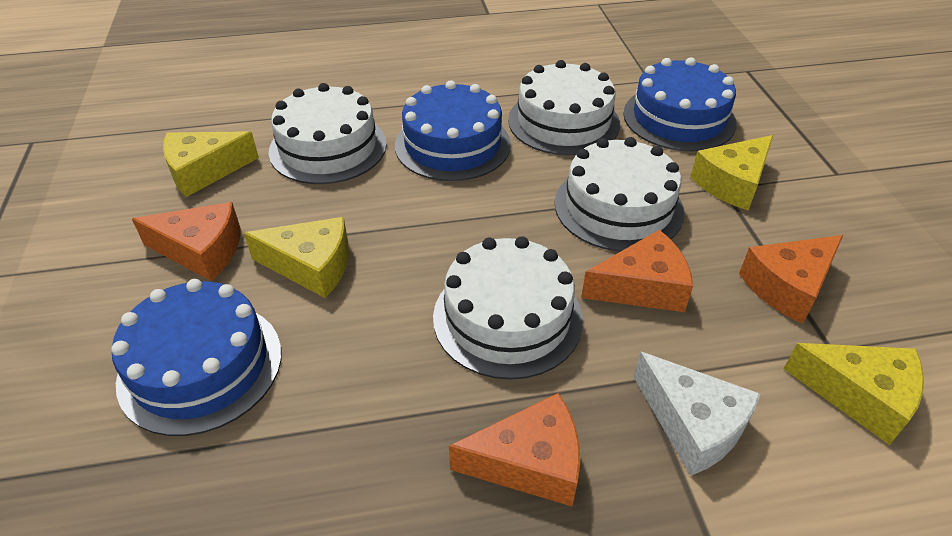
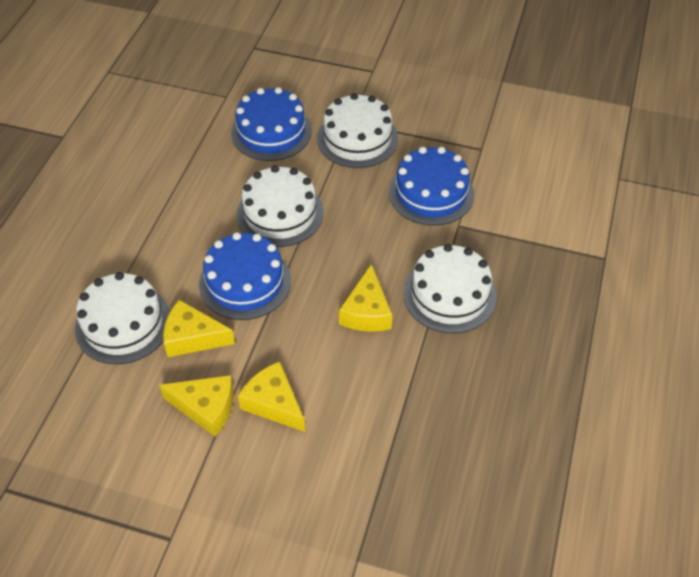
orange cheese: 4 -> 0
white cheese: 1 -> 0

